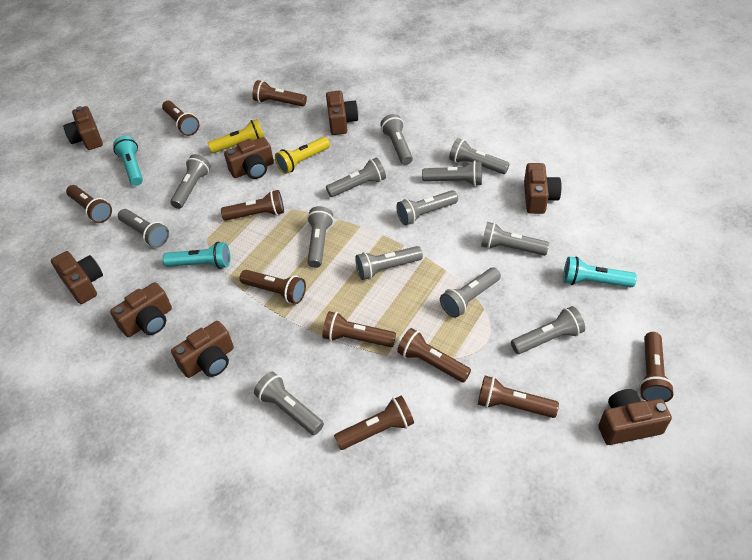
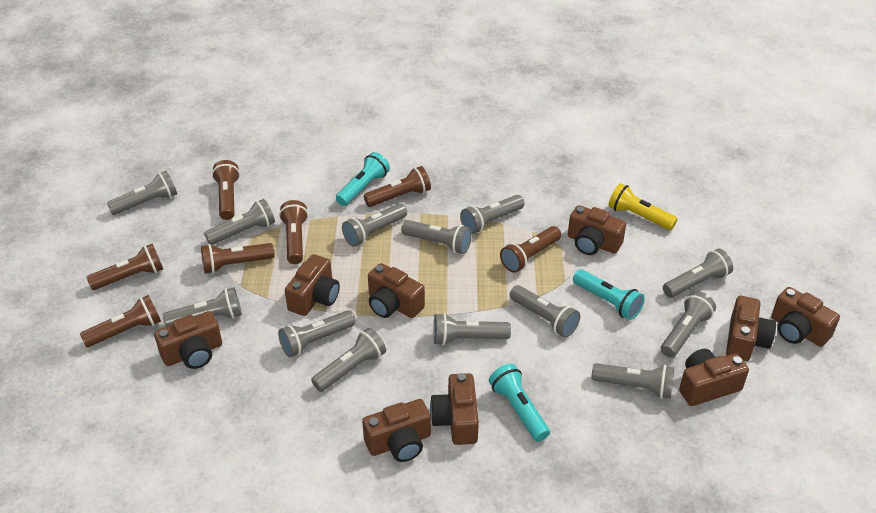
brown camera: 8 -> 9
brown flashlight: 10 -> 7
yellow flashlight: 2 -> 1

